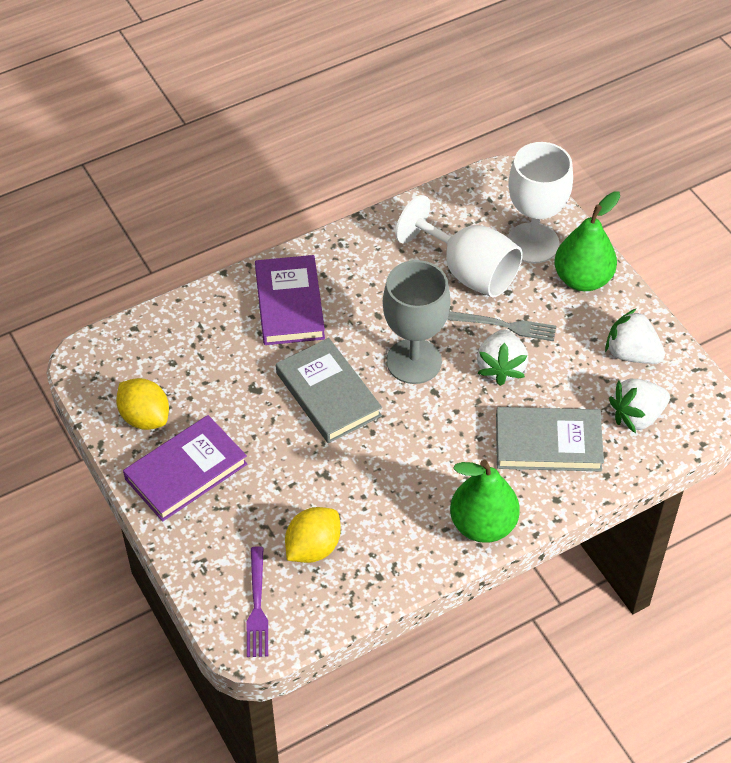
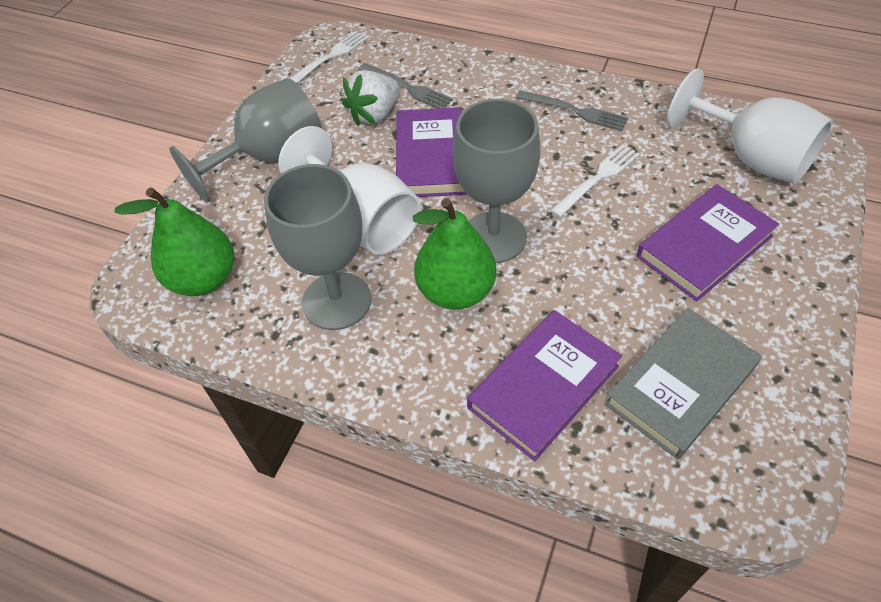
grey book: 2 -> 1
grey fork: 1 -> 2
grey goblet: 1 -> 3
purple book: 2 -> 3
purple fork: 1 -> 0
white fork: 0 -> 2
white strawberry: 3 -> 1
yellow lemon: 2 -> 0

